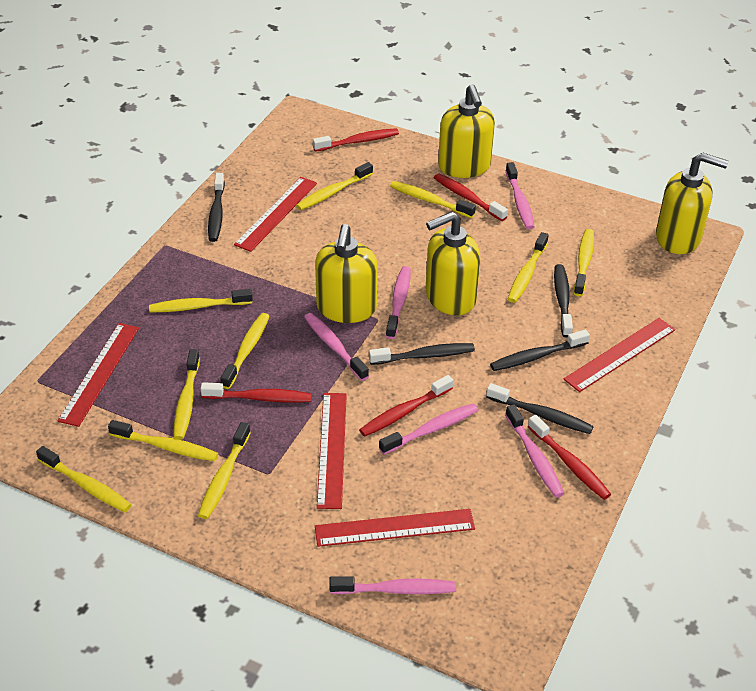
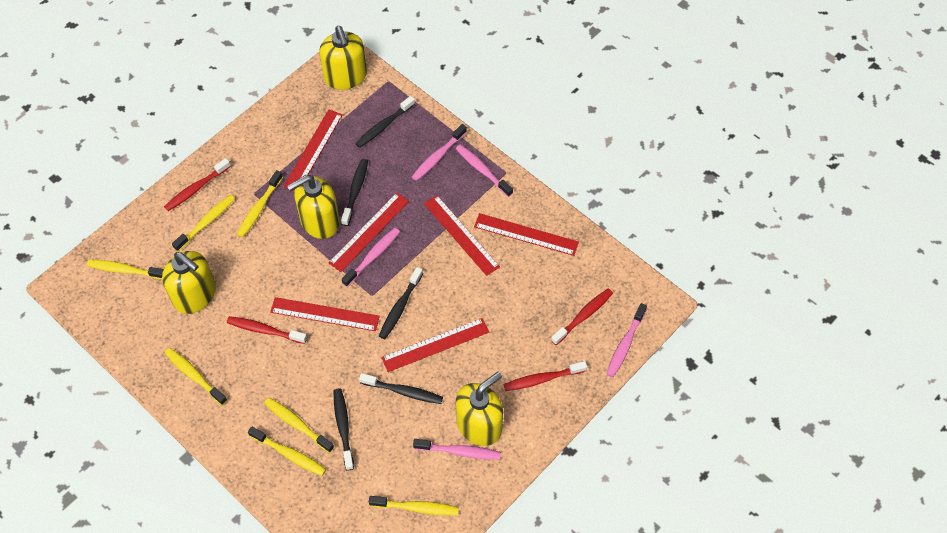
pink toothbrush: 6 -> 5
red ruler: 5 -> 6
red toothbrush: 5 -> 4
yellow toothbrush: 10 -> 7

